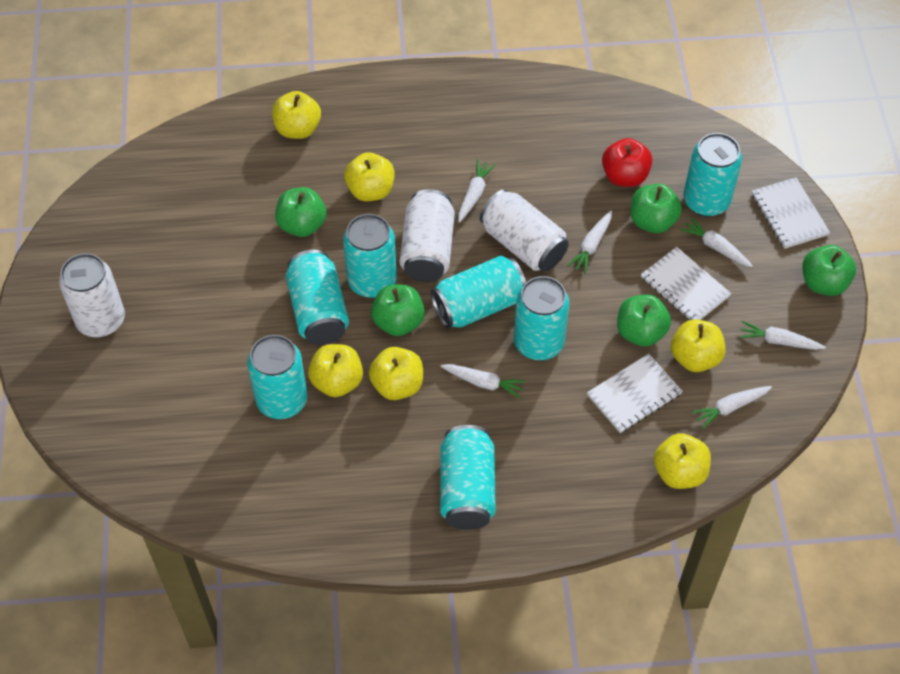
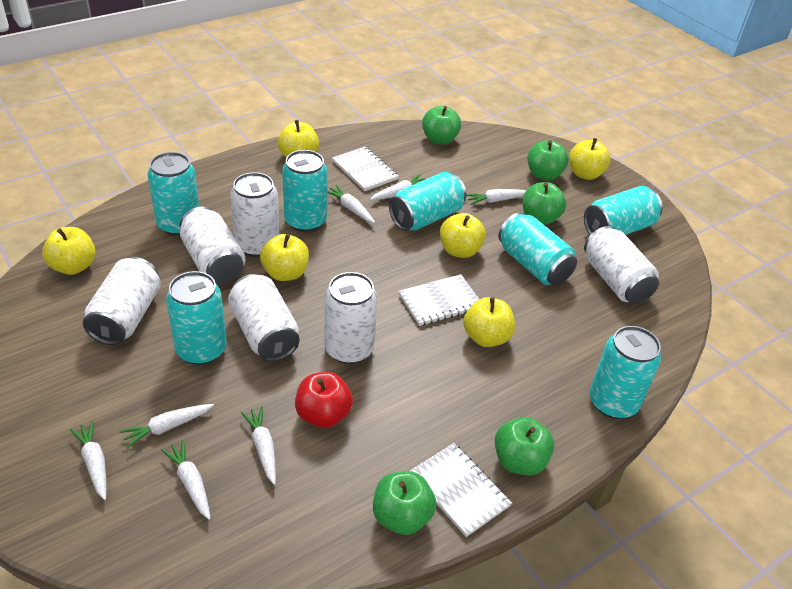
white can: 3 -> 6
white carrot: 6 -> 7

